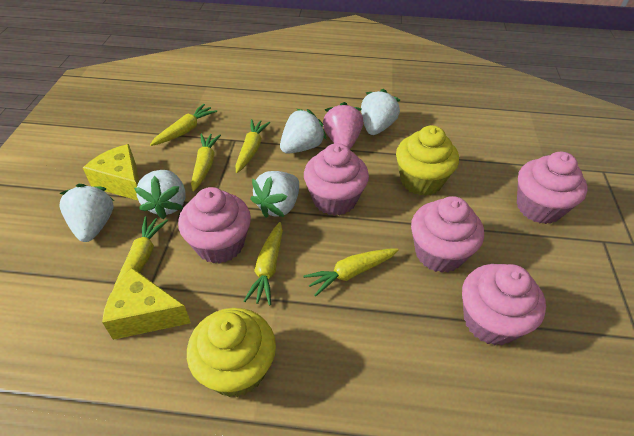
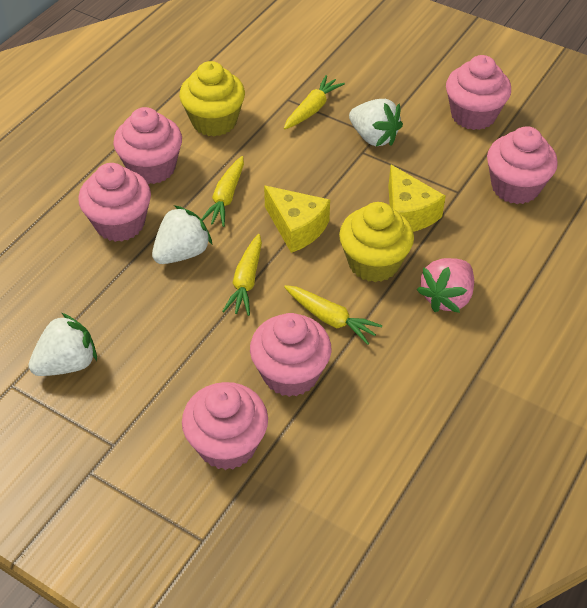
pink cupcake: 5 -> 6
white strawberry: 5 -> 3
yellow carrot: 6 -> 4

